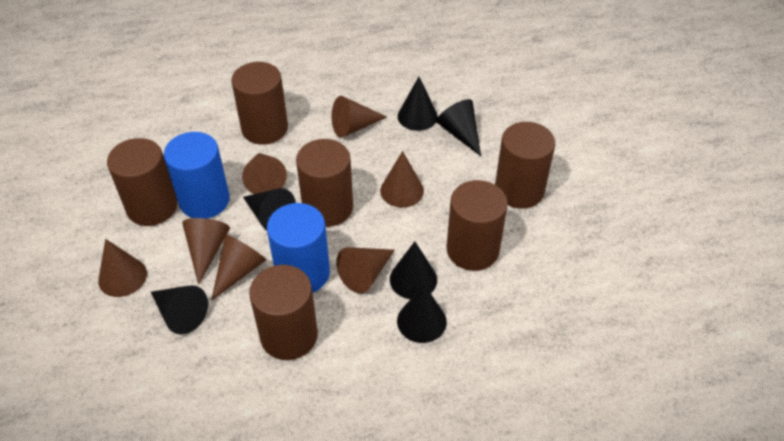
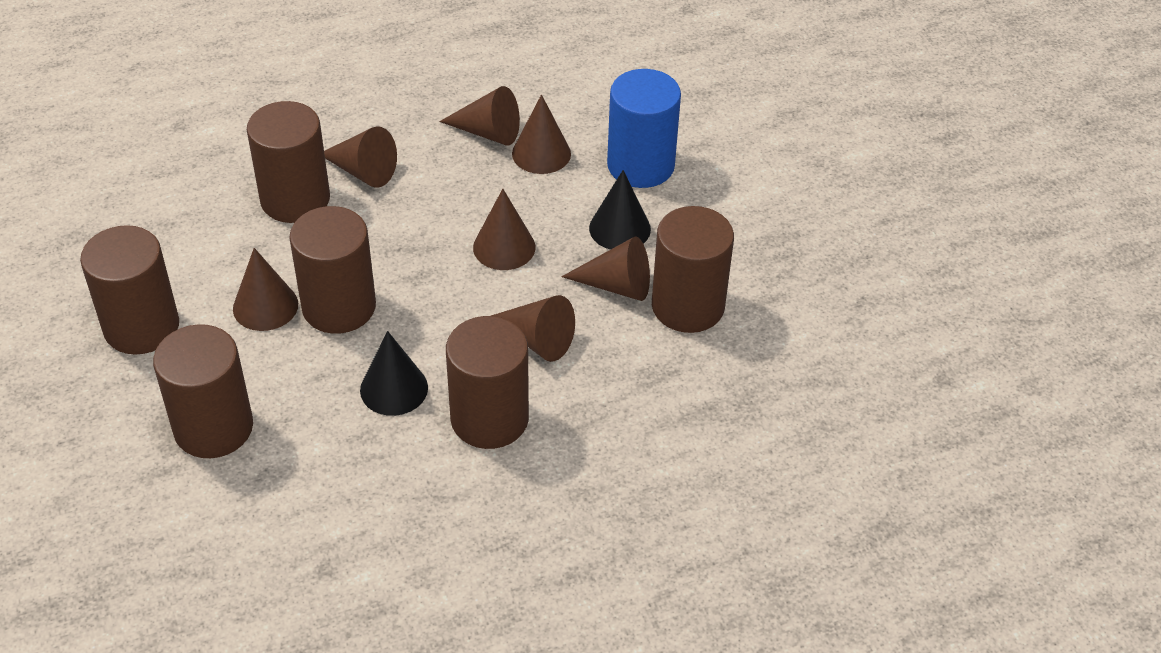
black cone: 6 -> 2
blue cylinder: 2 -> 1

